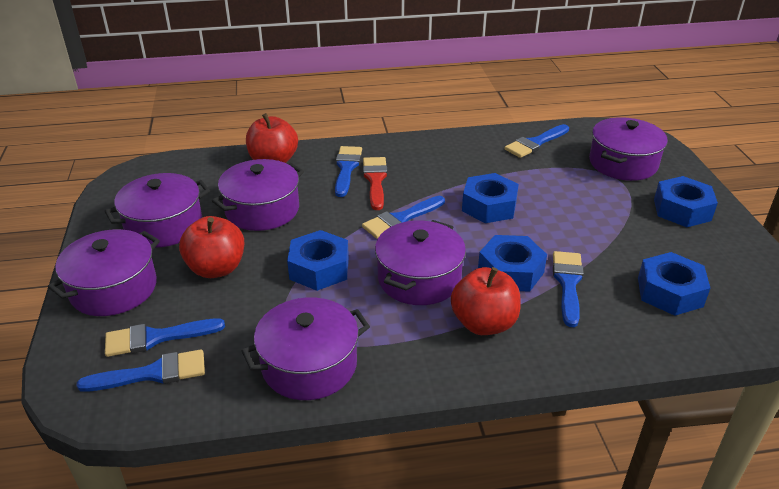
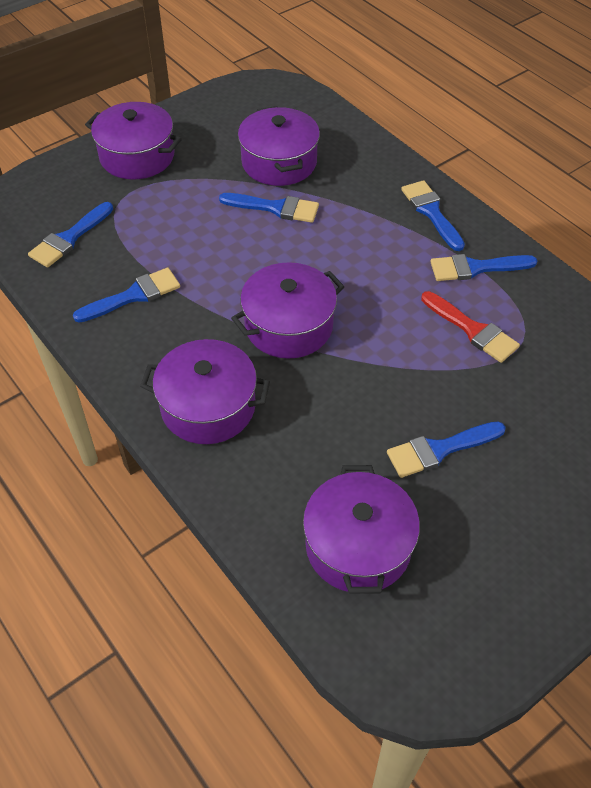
blue nut: 5 -> 0
purple pot: 6 -> 5
red apple: 3 -> 0

